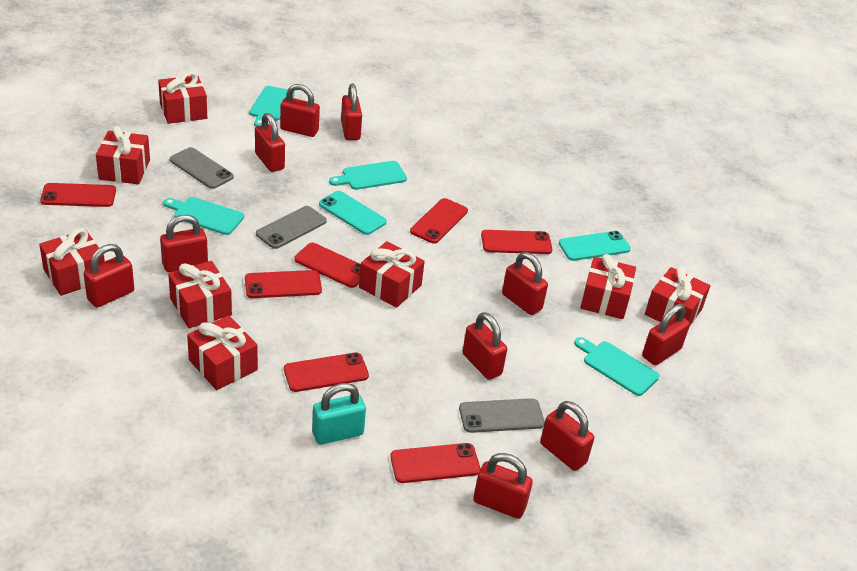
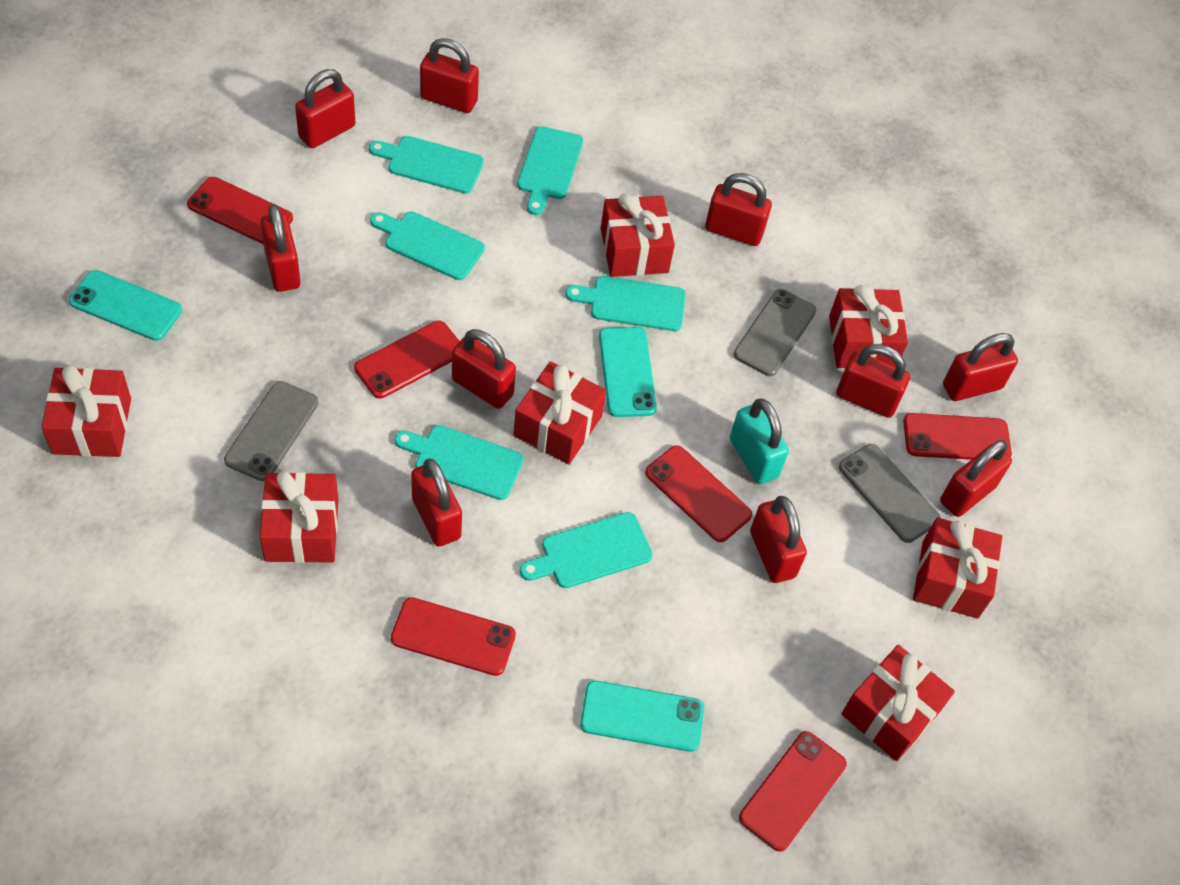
red gift: 8 -> 7
red phone: 7 -> 6
turquoise cutting board: 4 -> 6
turquoise phone: 2 -> 3

